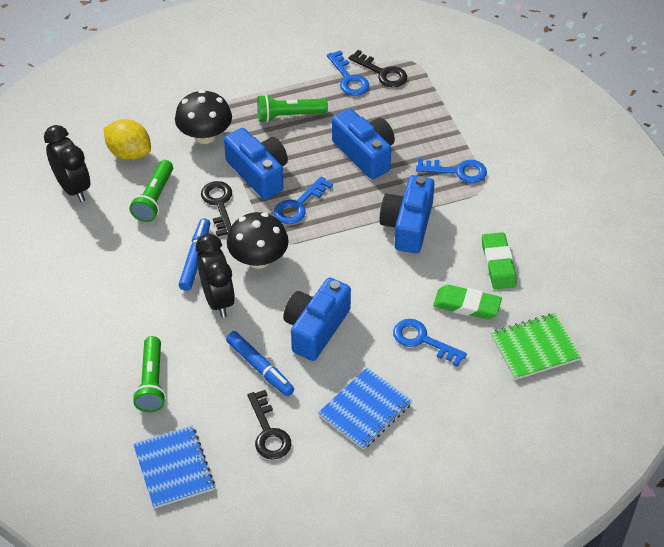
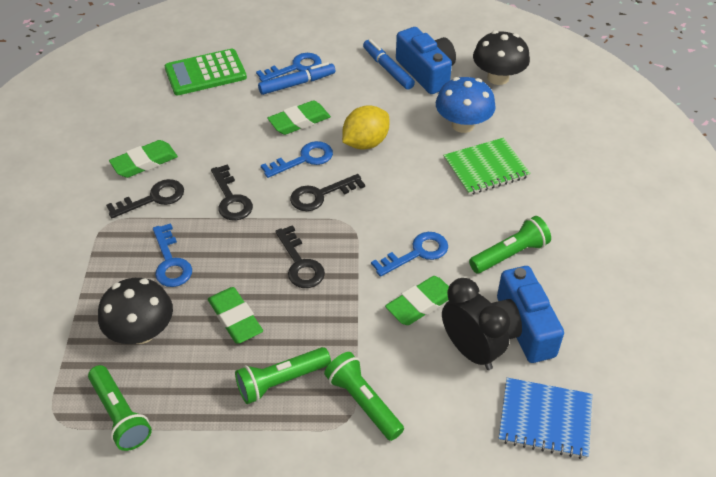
black clock: 2 -> 1
black key: 3 -> 4
blue camera: 4 -> 2
blue mushroom: 0 -> 1
blue notebook: 2 -> 1
green calculator: 0 -> 1
green eraser: 2 -> 4
green flashlight: 3 -> 4

